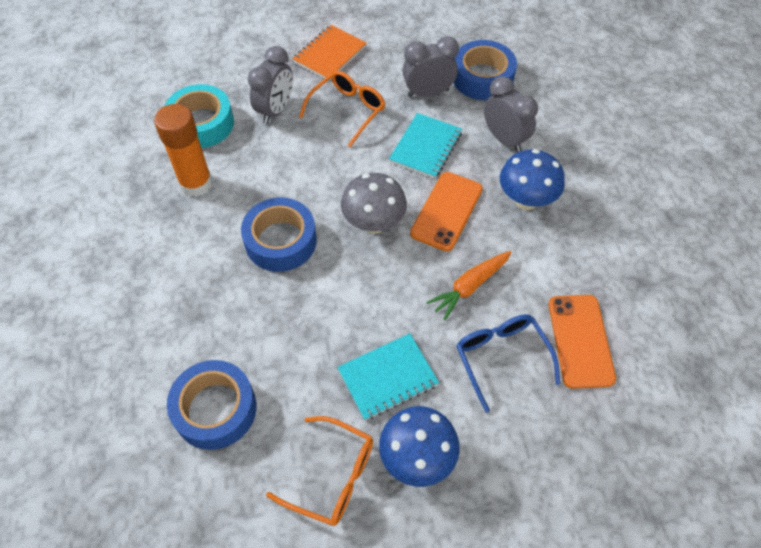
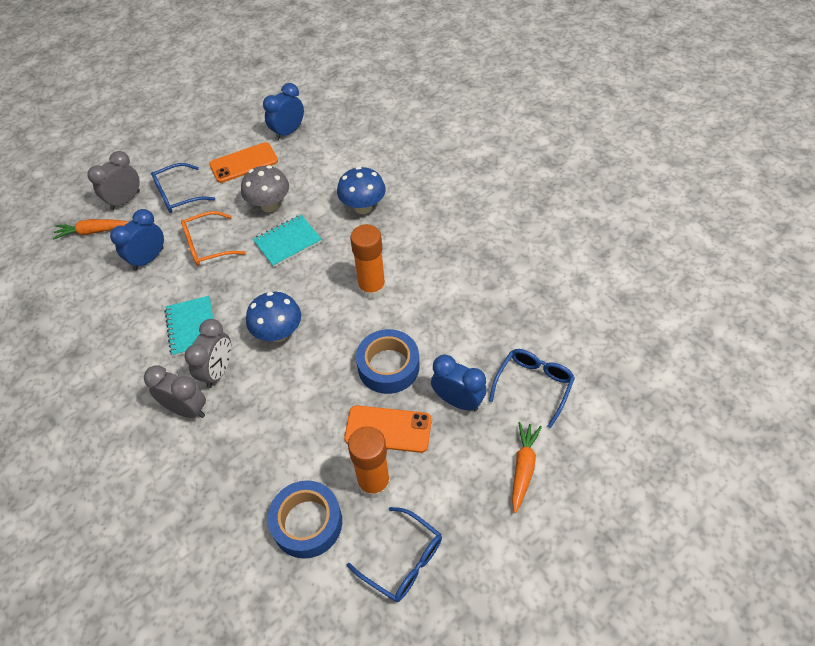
blue clock: 0 -> 3
blue glasses: 1 -> 3
blue tape: 3 -> 2
orange carrot: 1 -> 2
orange glasses: 2 -> 1
orange glue stick: 1 -> 2
orange notebook: 1 -> 0
turquoise tape: 1 -> 0

